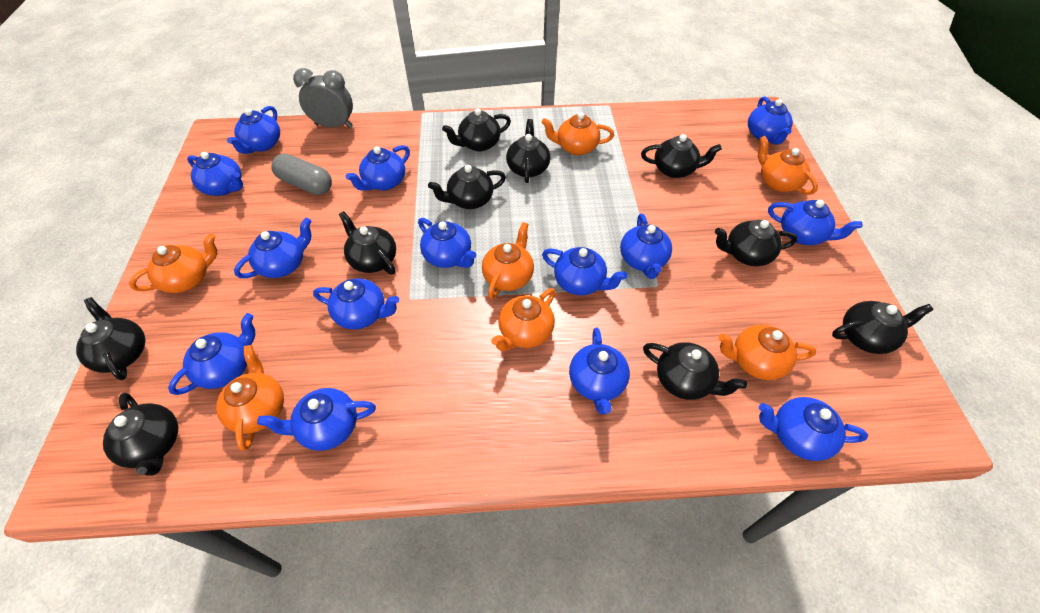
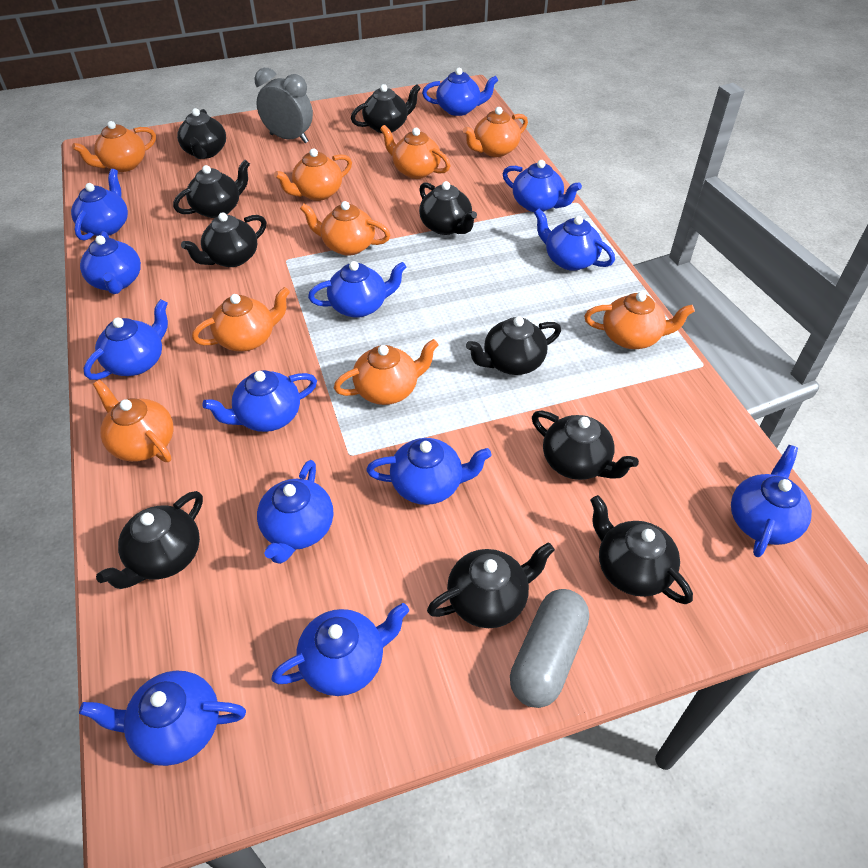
blue teapot: 14 -> 13
orange teapot: 7 -> 9

